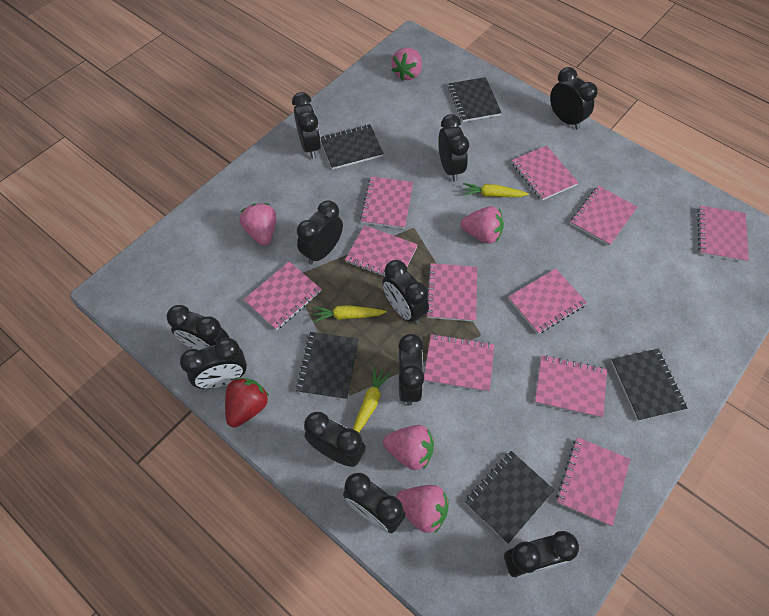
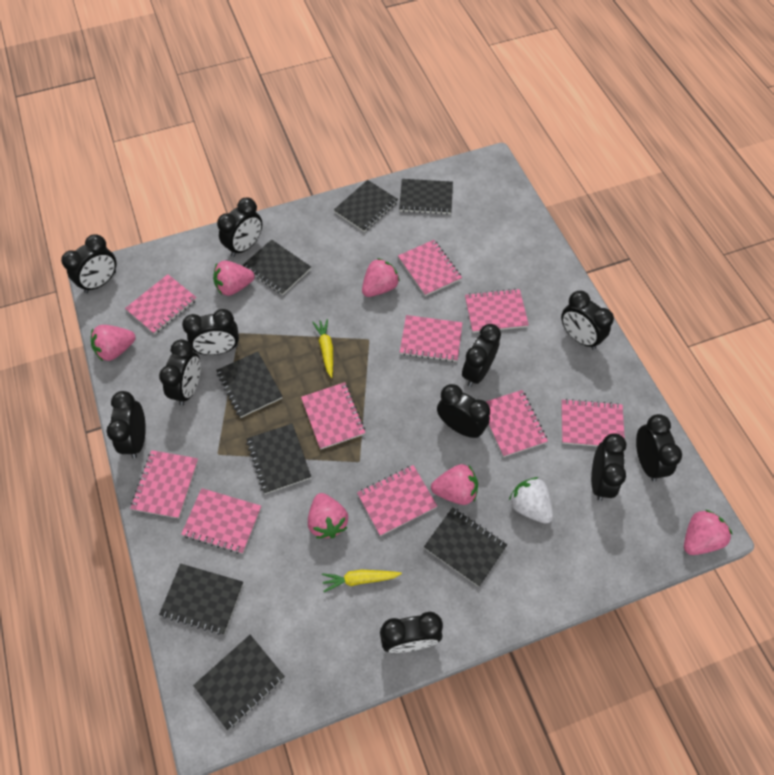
black notebook: 5 -> 8
pink notebook: 11 -> 10
pink strawberry: 5 -> 6
red strawberry: 1 -> 0
white strawberry: 0 -> 1
yellow carrot: 3 -> 2

